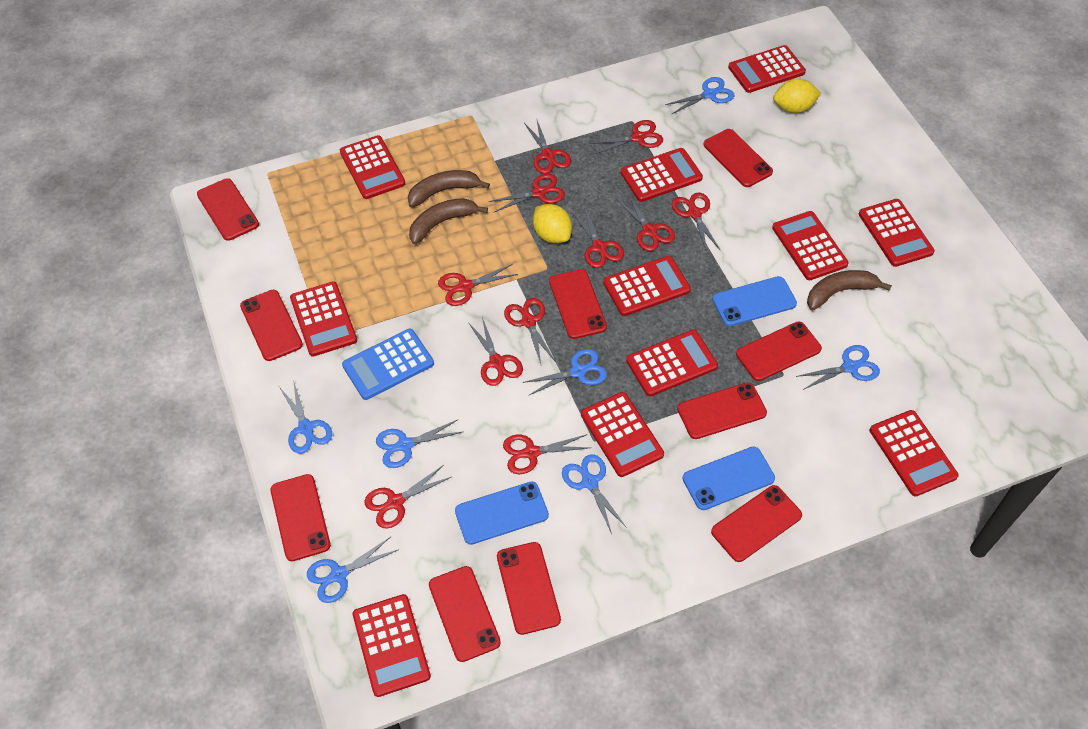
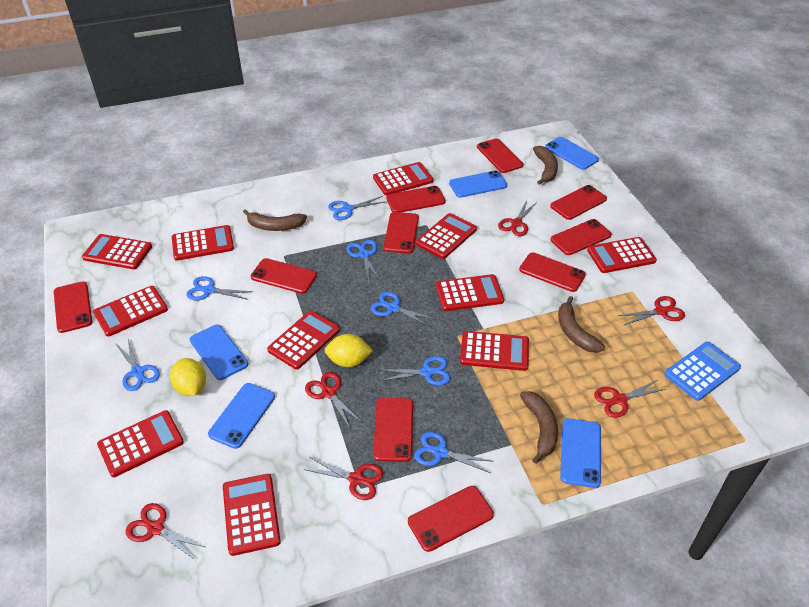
blue phone: 3 -> 5
brown banana: 3 -> 4
red scissors: 11 -> 6

